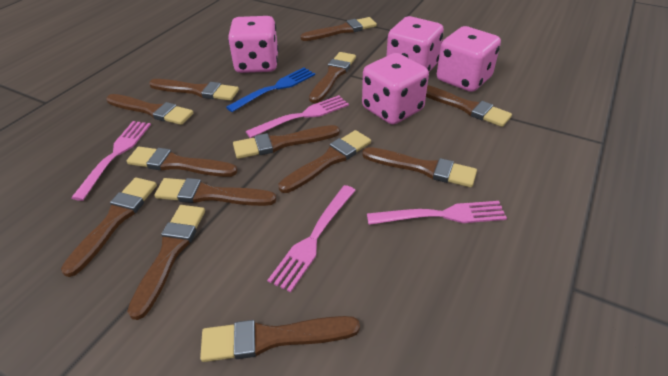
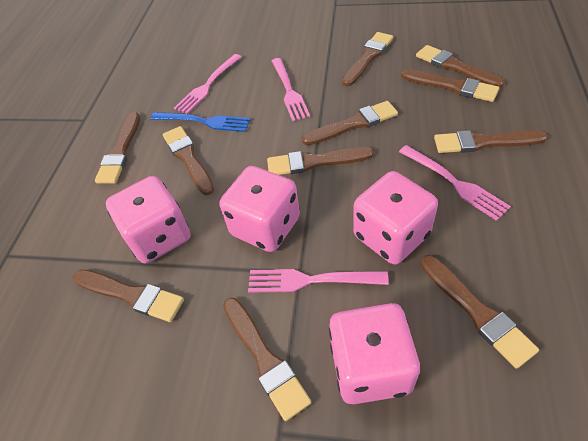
brown brush: 13 -> 11

